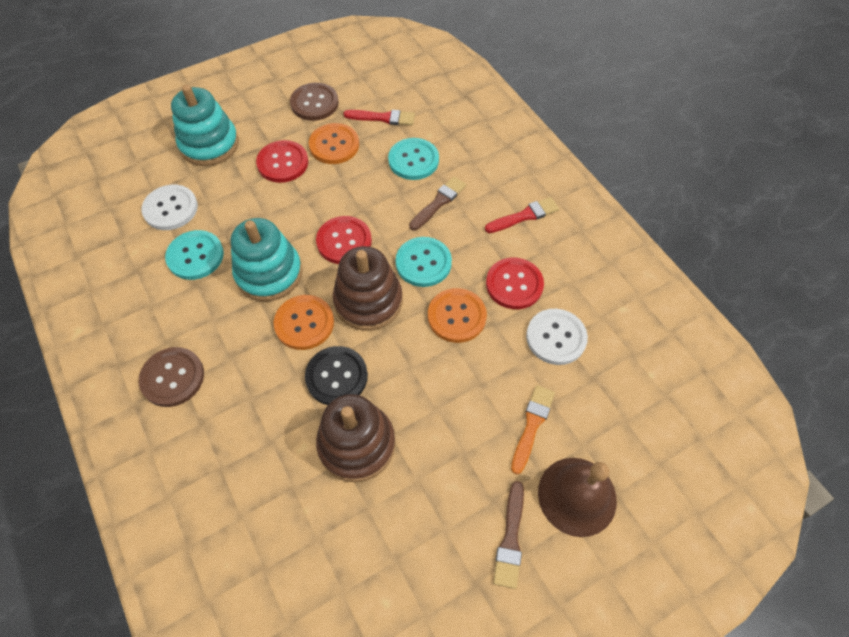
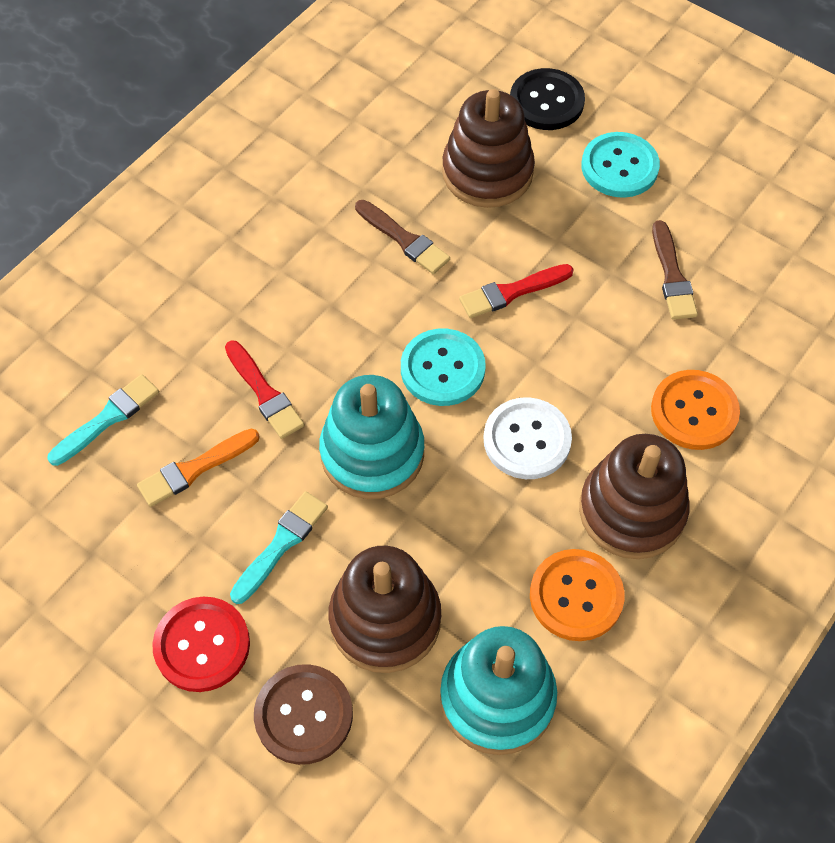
brown bell: 1 -> 0
brown button: 2 -> 1
brown stacking toy: 2 -> 3
orange button: 3 -> 2
red button: 3 -> 1
turquoise brush: 0 -> 2
turquoise button: 3 -> 2
white button: 2 -> 1

